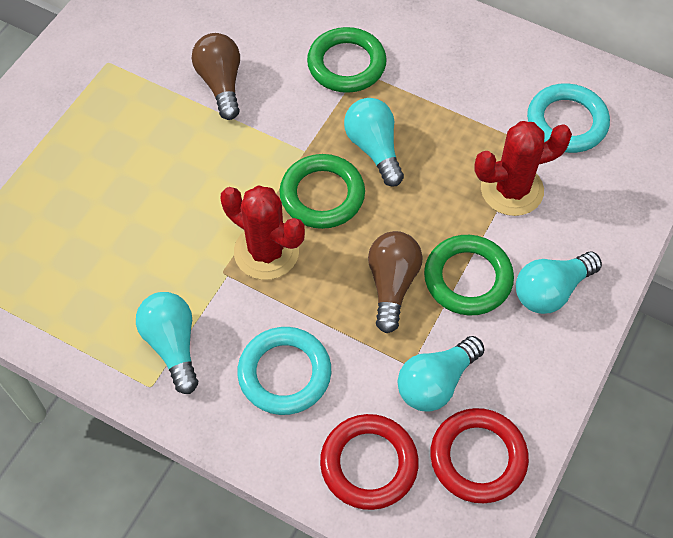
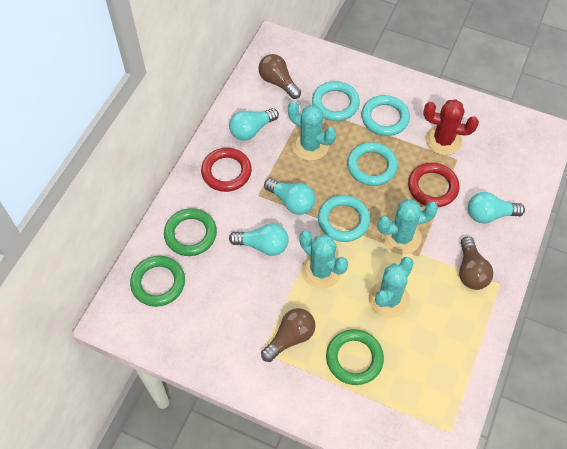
brown light bulb: 2 -> 3
red cactus: 2 -> 1
turquoise cactus: 0 -> 4
turquoise ring: 2 -> 4

